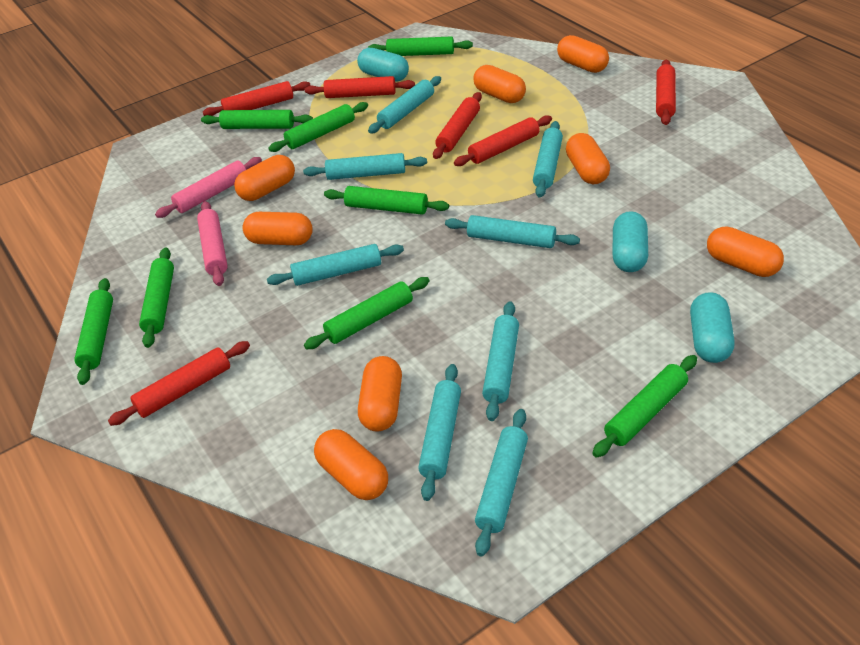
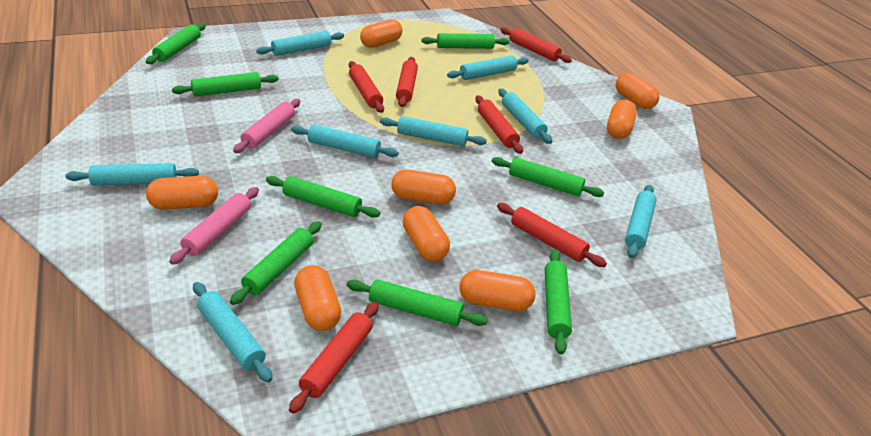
turquoise capsule: 3 -> 0

